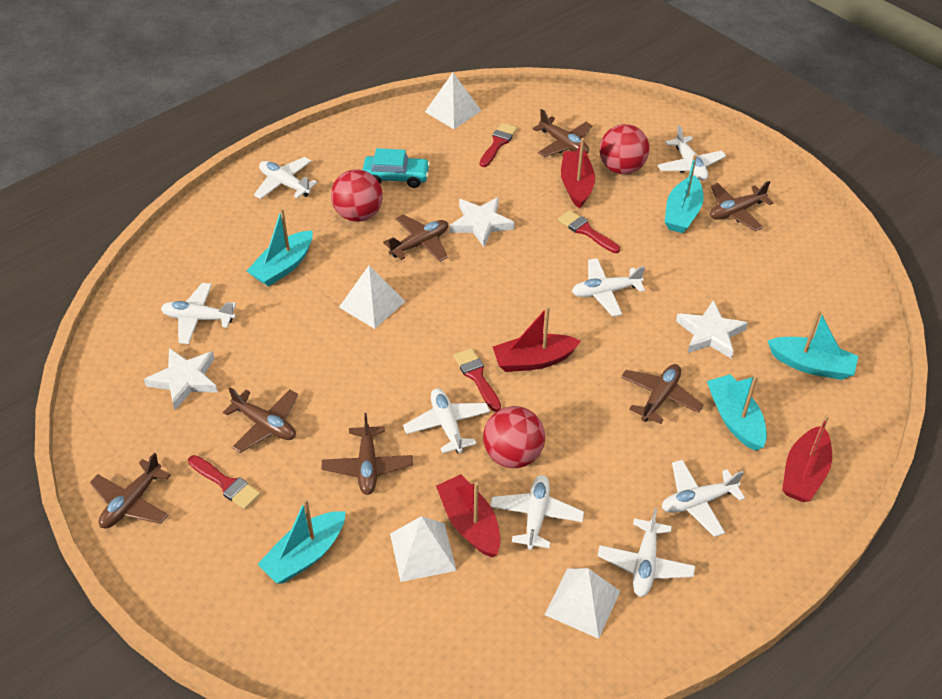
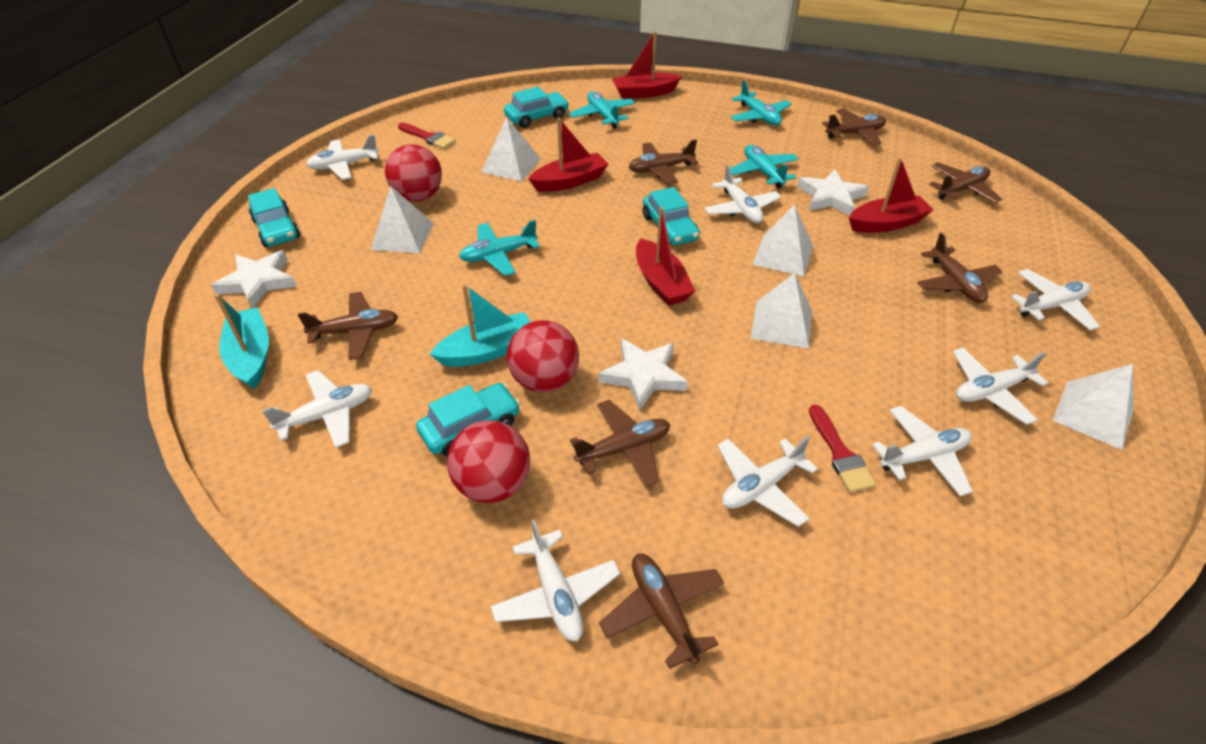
red brush: 4 -> 2
turquoise boat: 5 -> 2
turquoise car: 1 -> 4
turquoise plane: 0 -> 4
white pyramid: 4 -> 5

